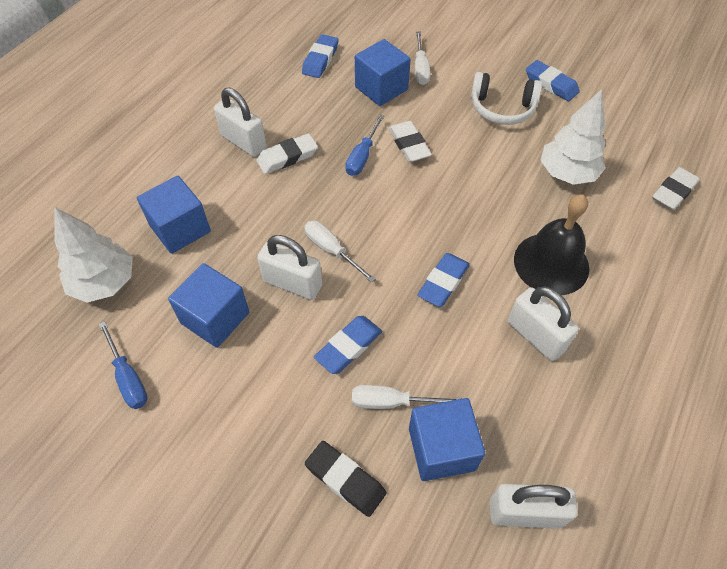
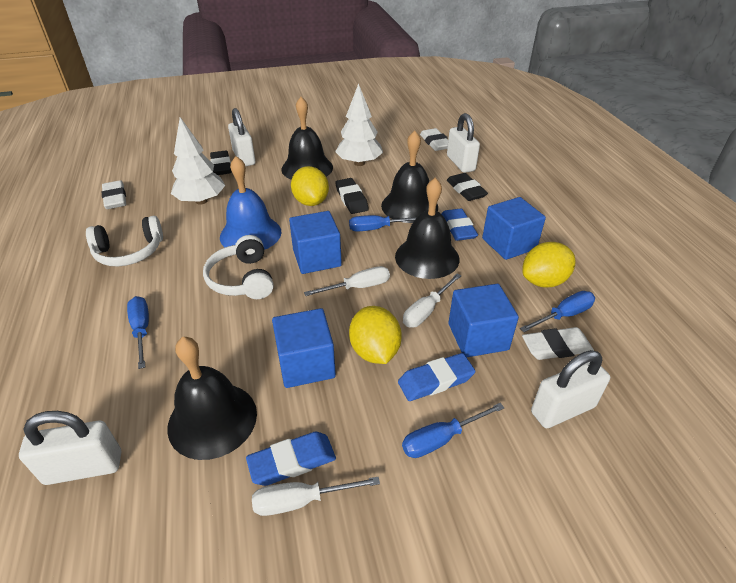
black bell: 1 -> 4
black eraser: 1 -> 3
blue bell: 0 -> 1
blue eraser: 4 -> 3
blue screwdriver: 2 -> 4
white headphones: 1 -> 2
yellow lemon: 0 -> 3

